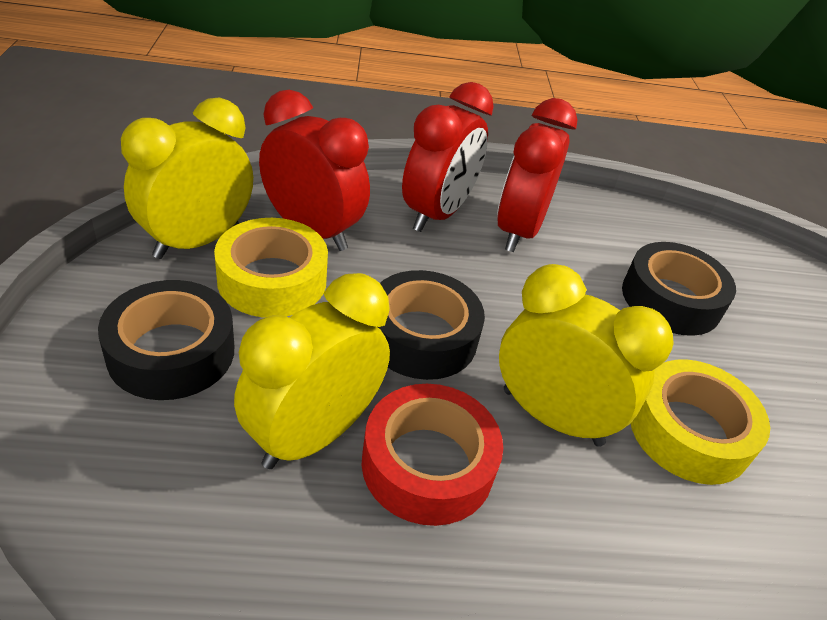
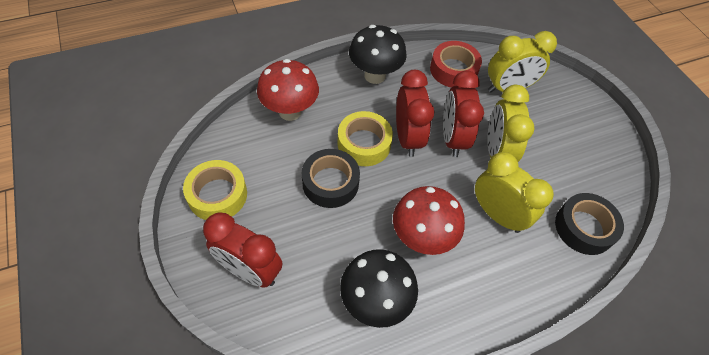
black mushroom: 0 -> 2
black tape: 3 -> 2
red mushroom: 0 -> 2

